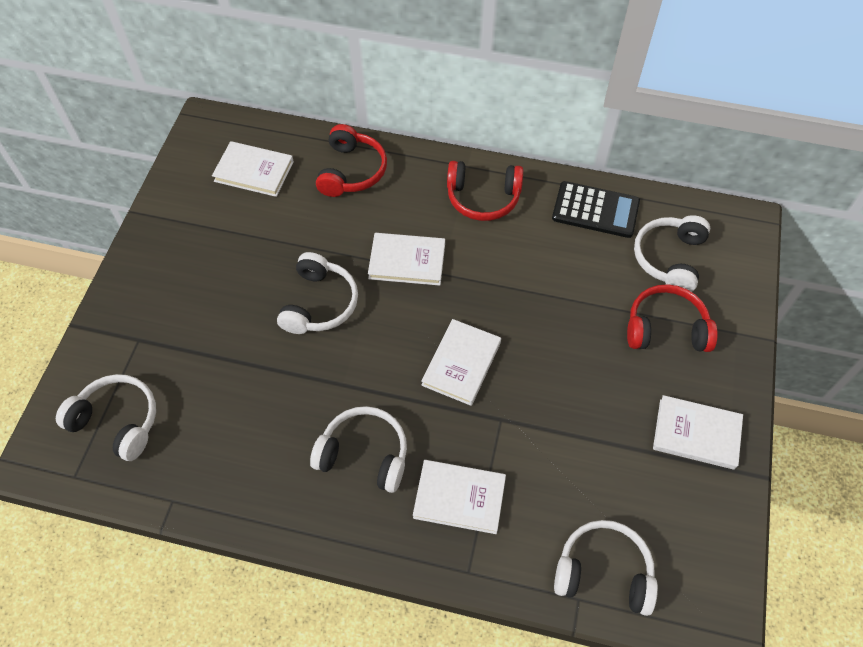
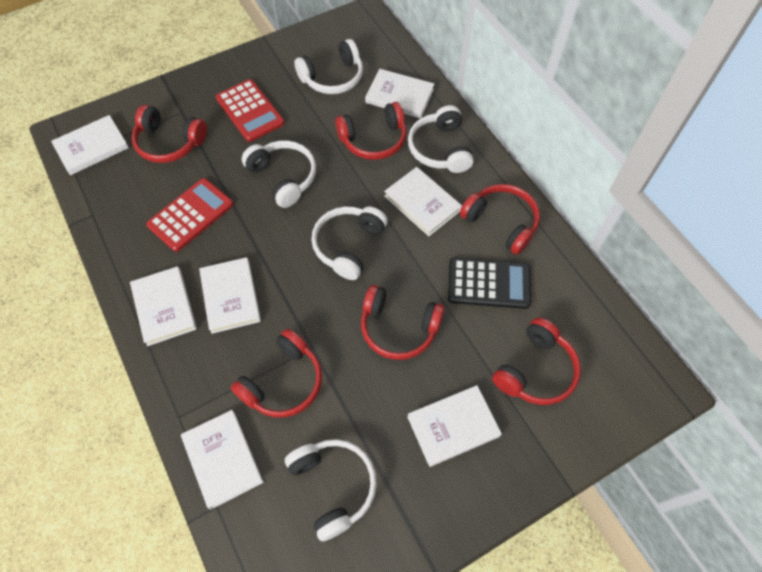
red calculator: 0 -> 2
red headphones: 3 -> 6
white book: 5 -> 7

